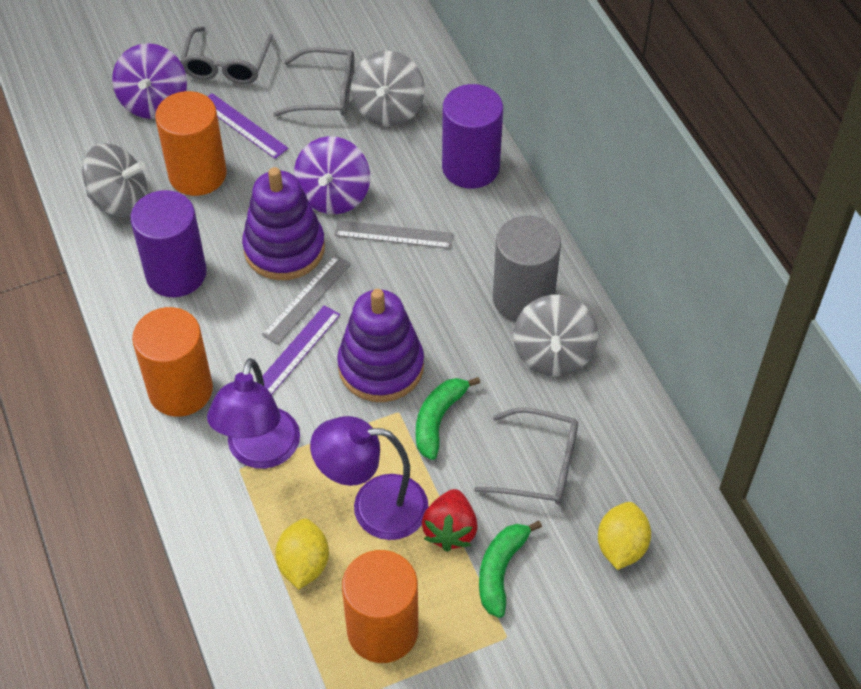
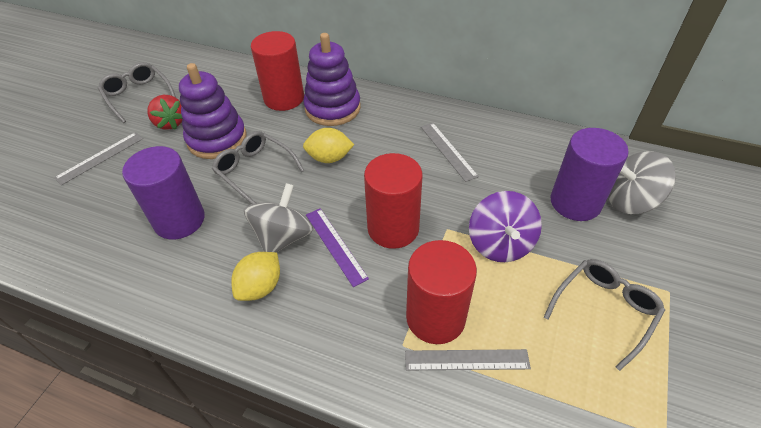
green banana: 2 -> 0
grey cylinder: 1 -> 0
grey ruler: 2 -> 3
grey spinning top: 3 -> 2
orange cylinder: 3 -> 0
purple lamp: 2 -> 0
purple ruler: 2 -> 1
purple spinning top: 2 -> 1
red cylinder: 0 -> 3

